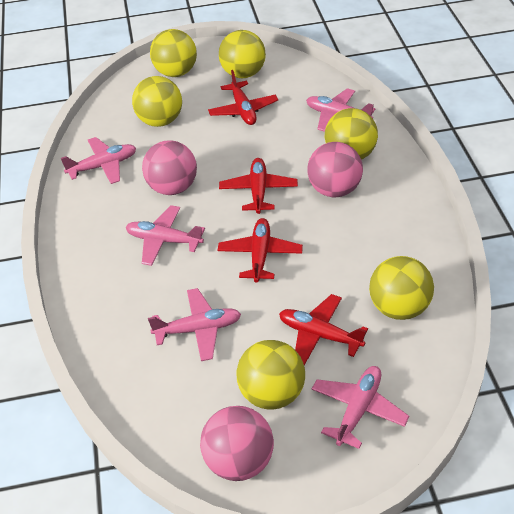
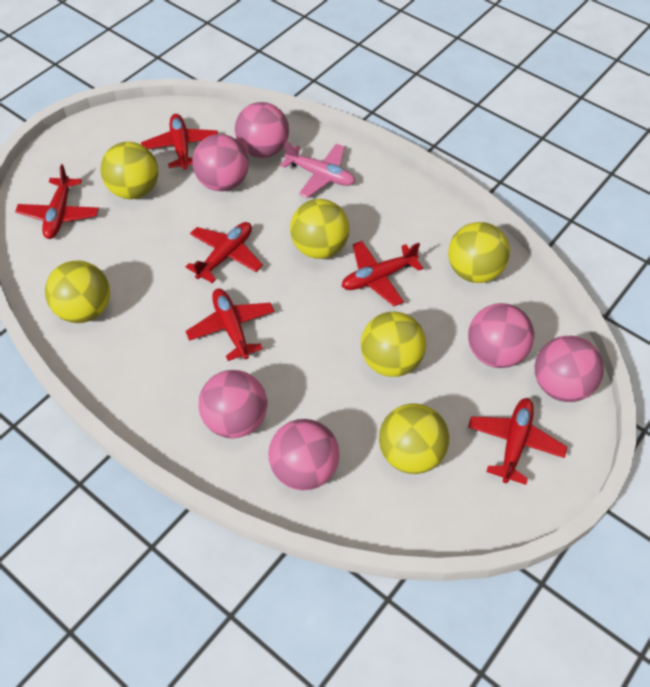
pink ball: 3 -> 6
pink plane: 5 -> 1
red plane: 4 -> 6

